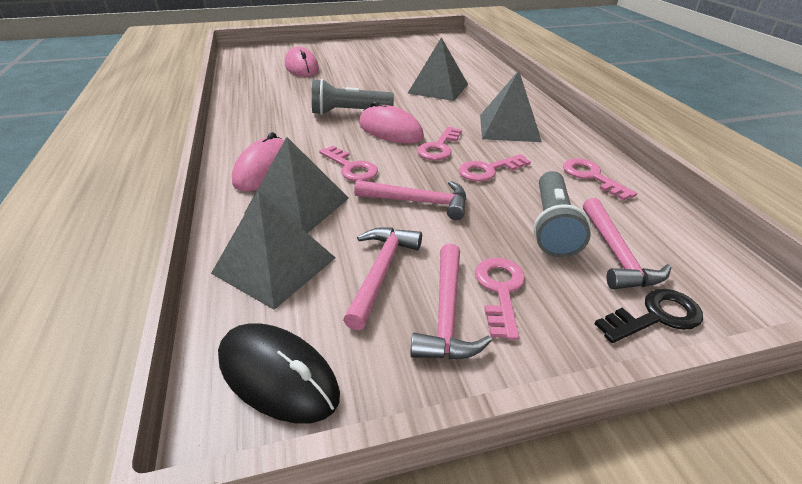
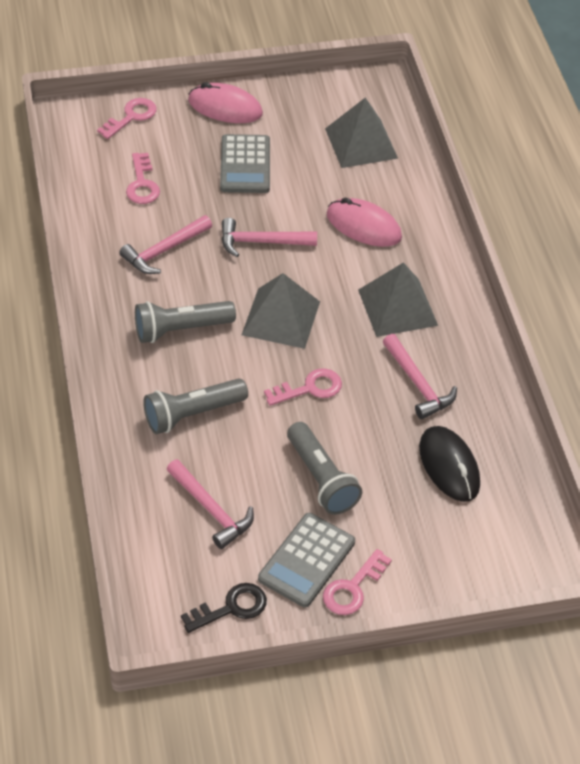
grey calculator: 0 -> 2
grey flashlight: 2 -> 3
grey pyramid: 4 -> 3
pink key: 5 -> 4
pink mouse: 3 -> 2

